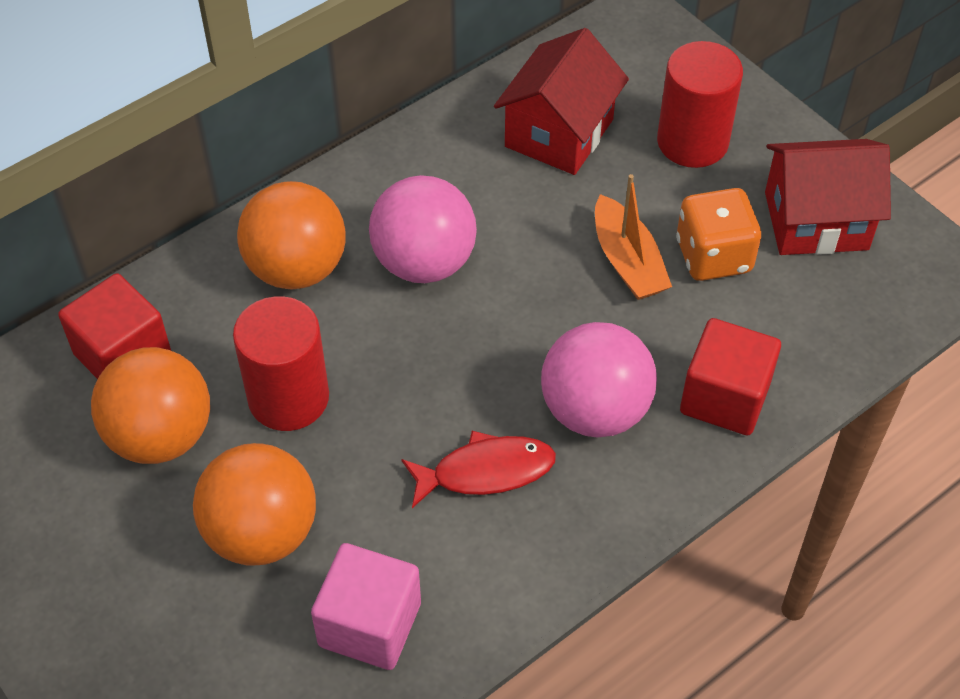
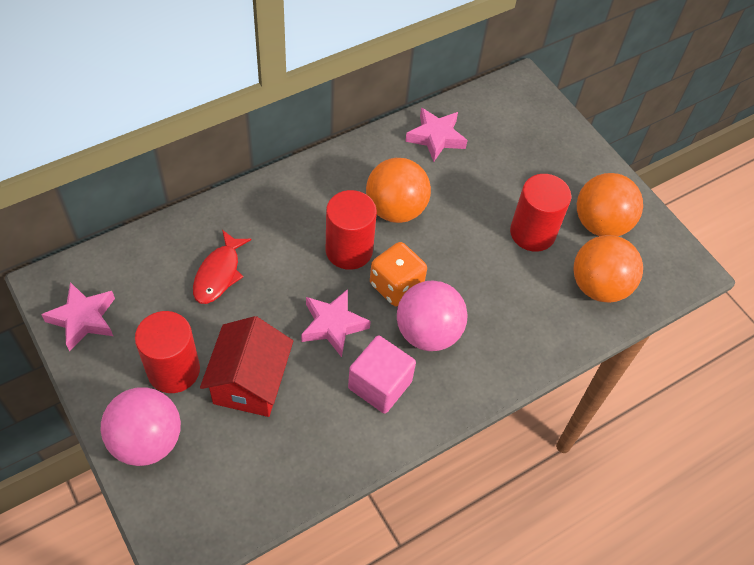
orange boat: 1 -> 0
pink star: 0 -> 3
red cube: 2 -> 0
red cylinder: 2 -> 3
red house: 2 -> 1

